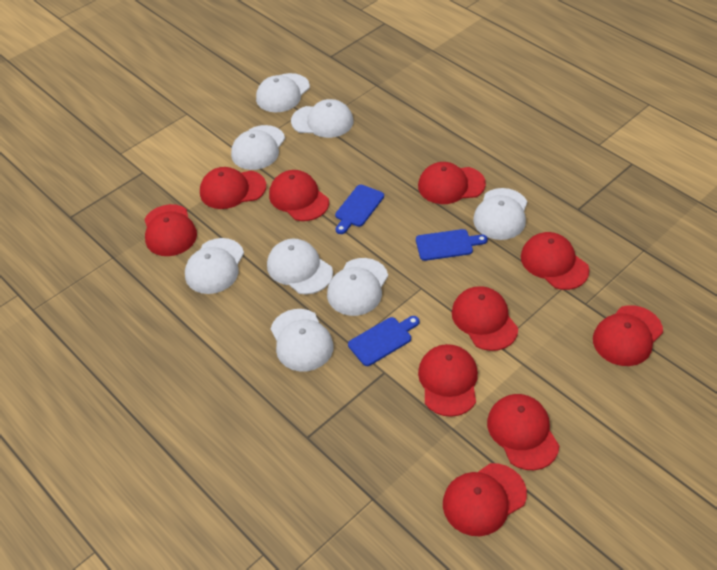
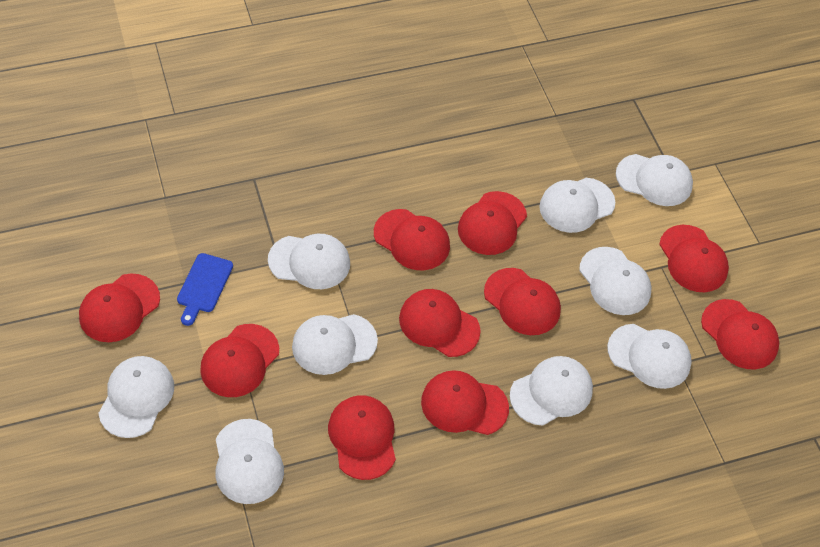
blue cutting board: 3 -> 1
white cap: 8 -> 9

